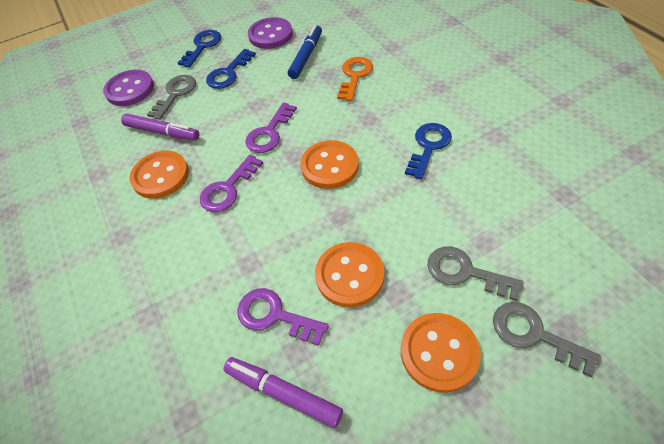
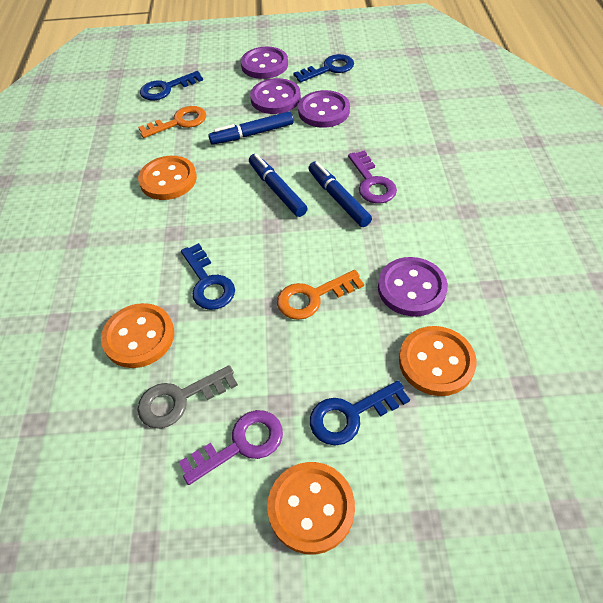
blue key: 3 -> 4
blue marker: 1 -> 3
grey key: 3 -> 1
orange key: 1 -> 2
purple button: 2 -> 4
purple key: 3 -> 2
purple marker: 2 -> 0

